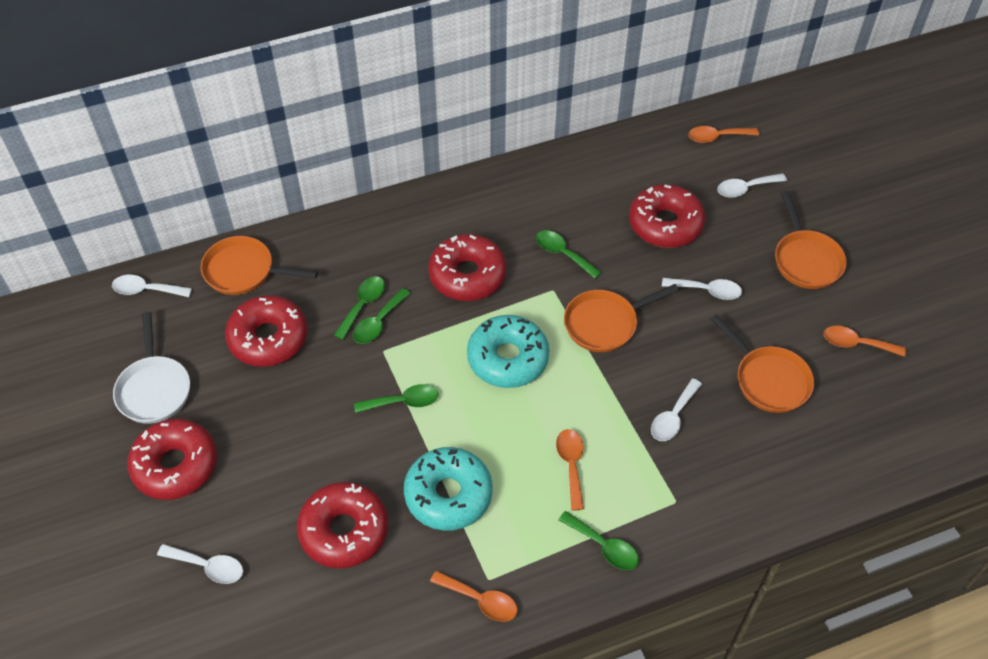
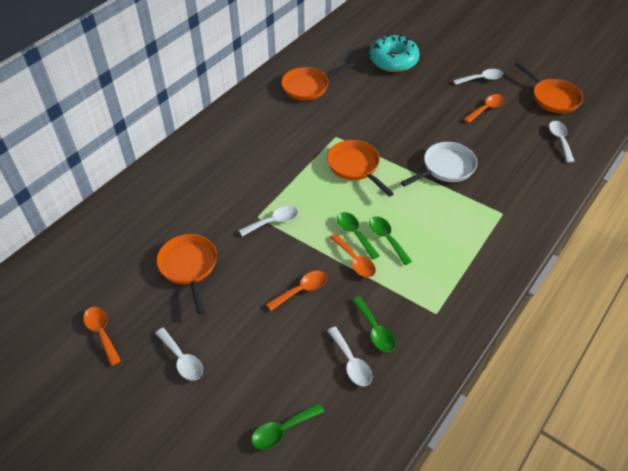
green spoon: 5 -> 4
red donut: 5 -> 0
turquoise donut: 2 -> 1

